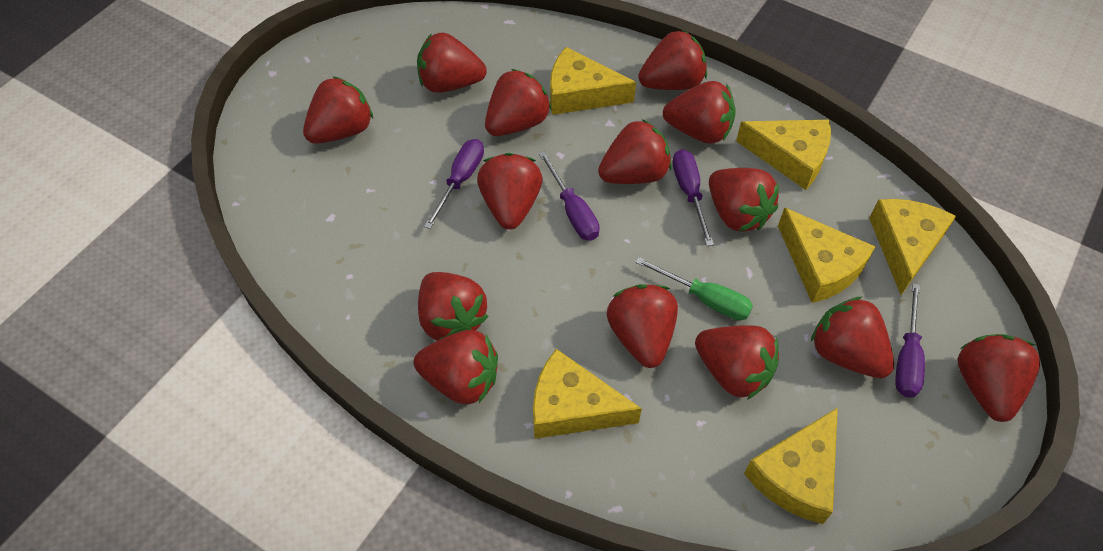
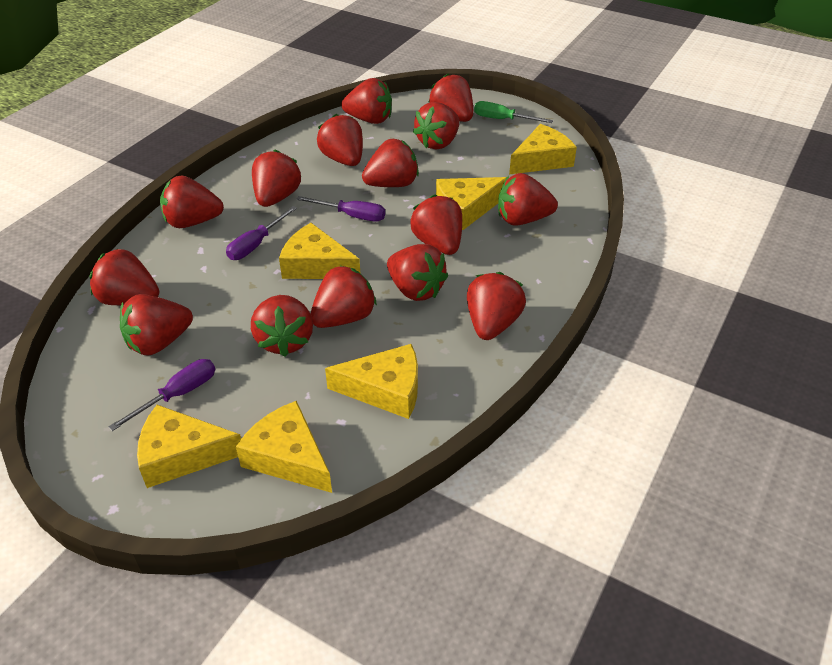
purple screwdriver: 4 -> 3
red strawberry: 14 -> 15

